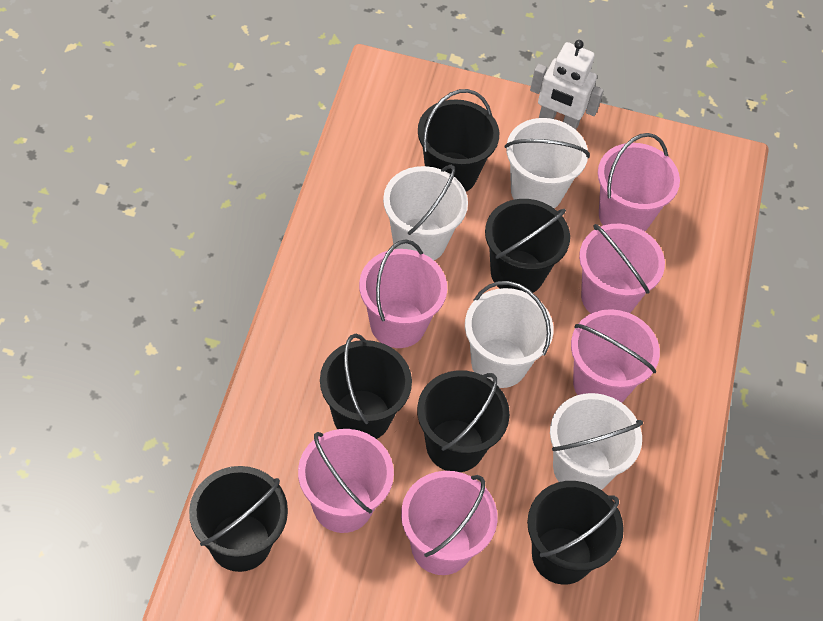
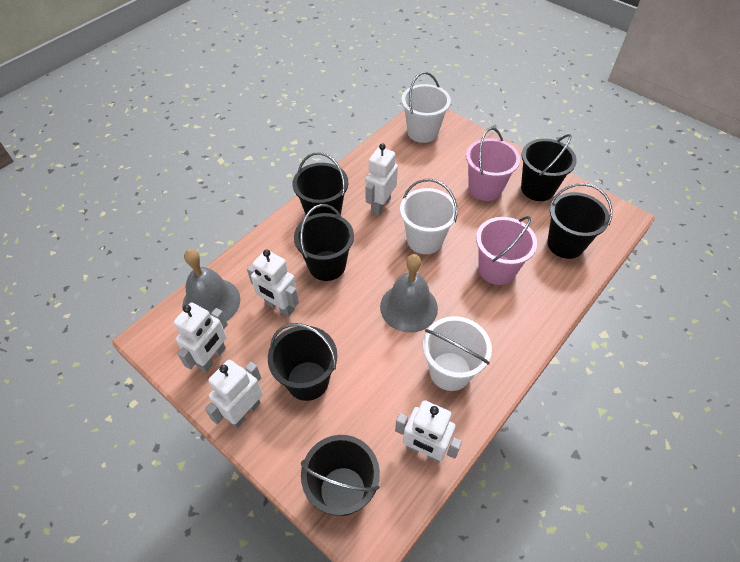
grey bell: 0 -> 2
pink bucket: 6 -> 2
white bucket: 4 -> 3
white robot: 1 -> 5

